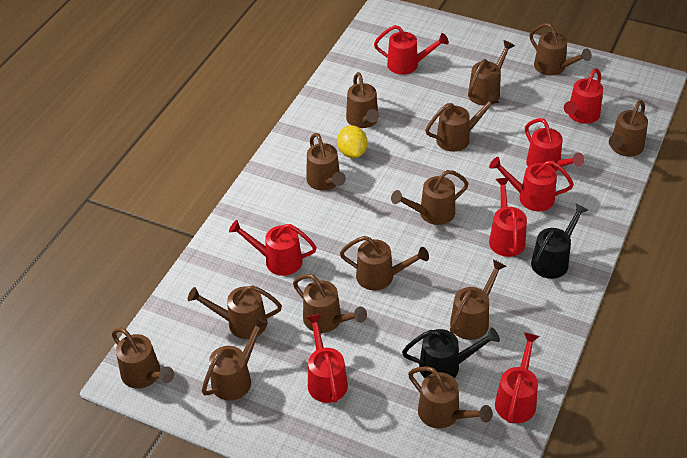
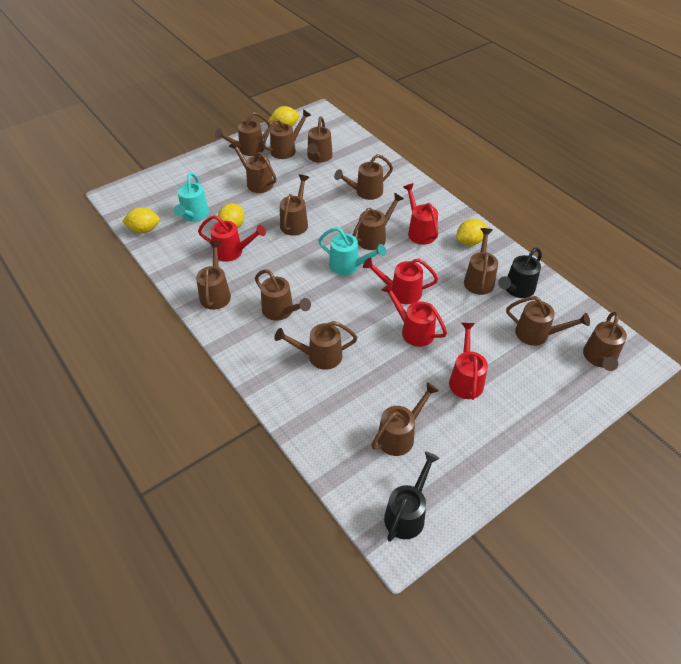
red watering can: 8 -> 5
turquoise watering can: 0 -> 2
yellow lemon: 1 -> 4

